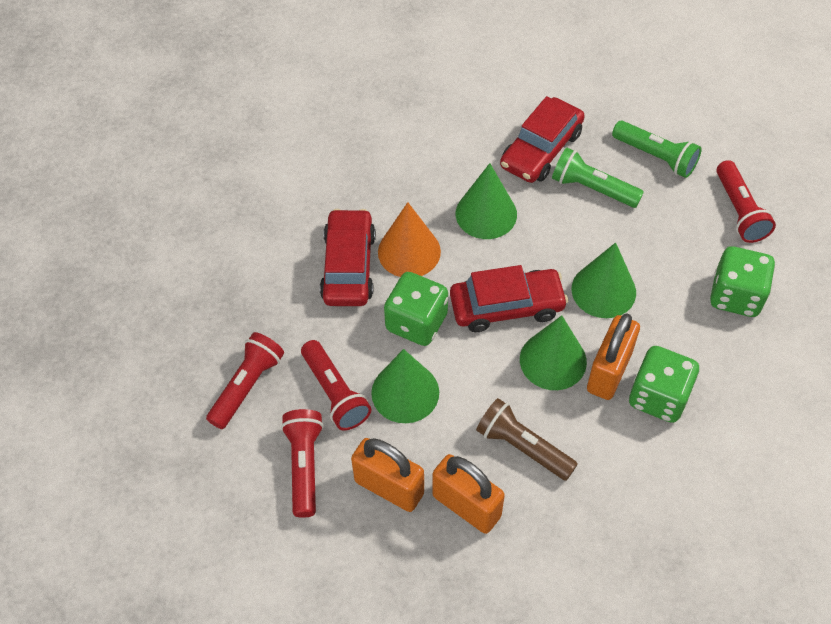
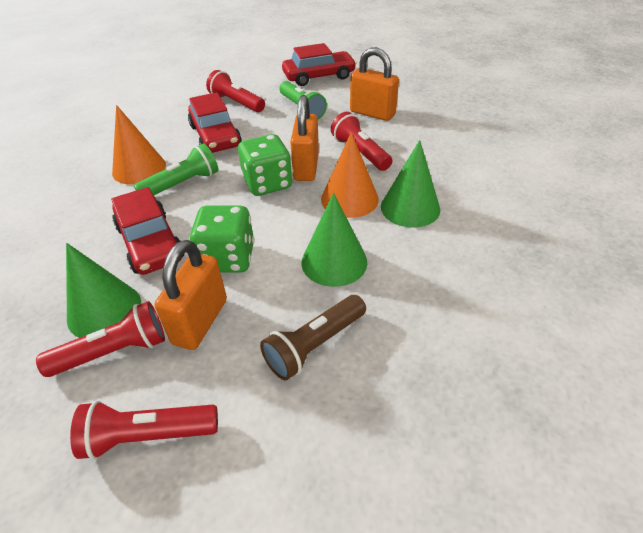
green cone: 4 -> 3
green dice: 3 -> 2
orange cone: 1 -> 2

